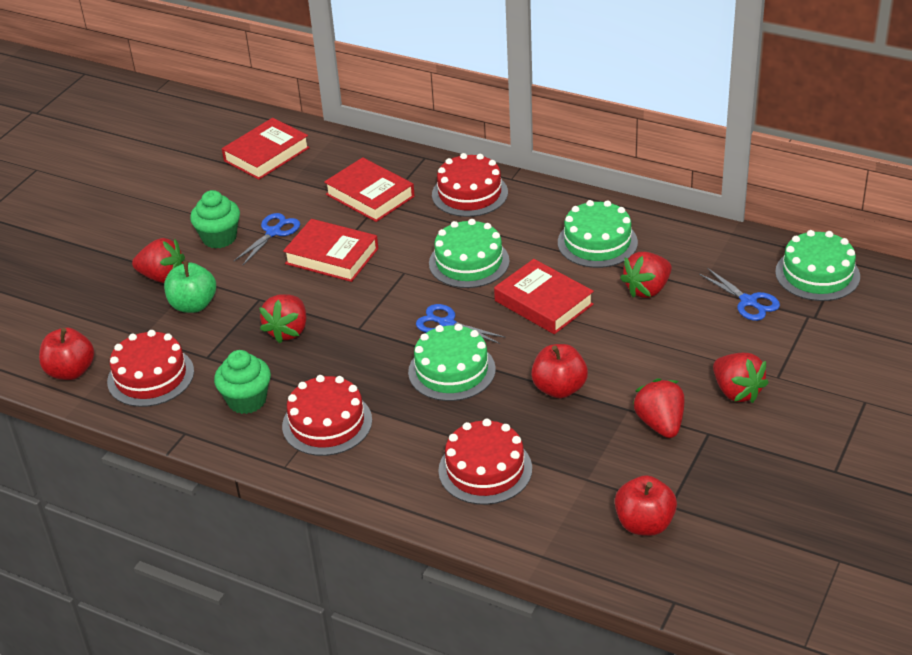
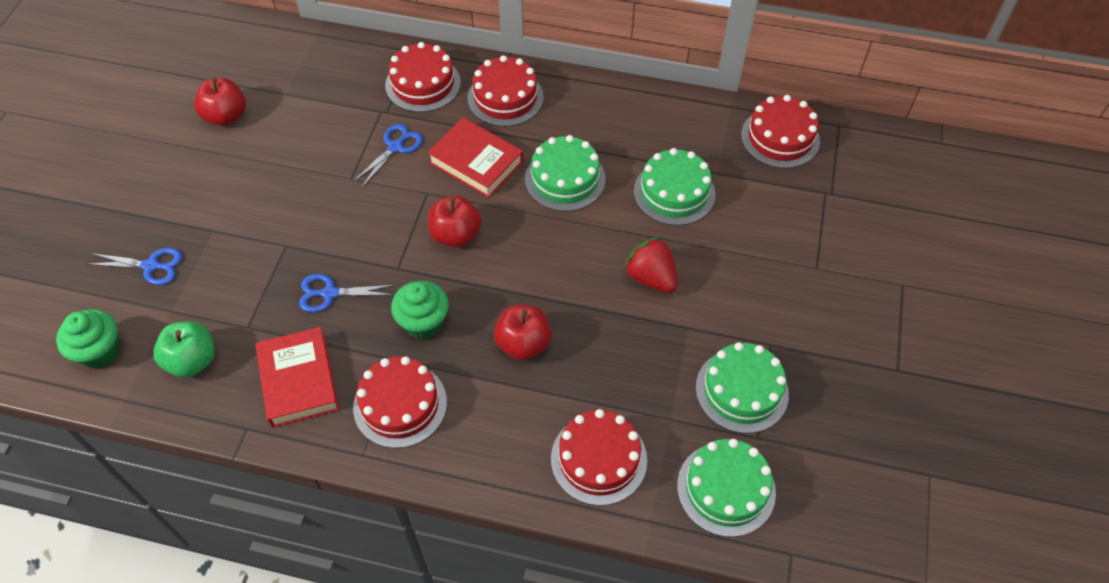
red book: 4 -> 2
red cake: 4 -> 5
red strawberry: 5 -> 1

